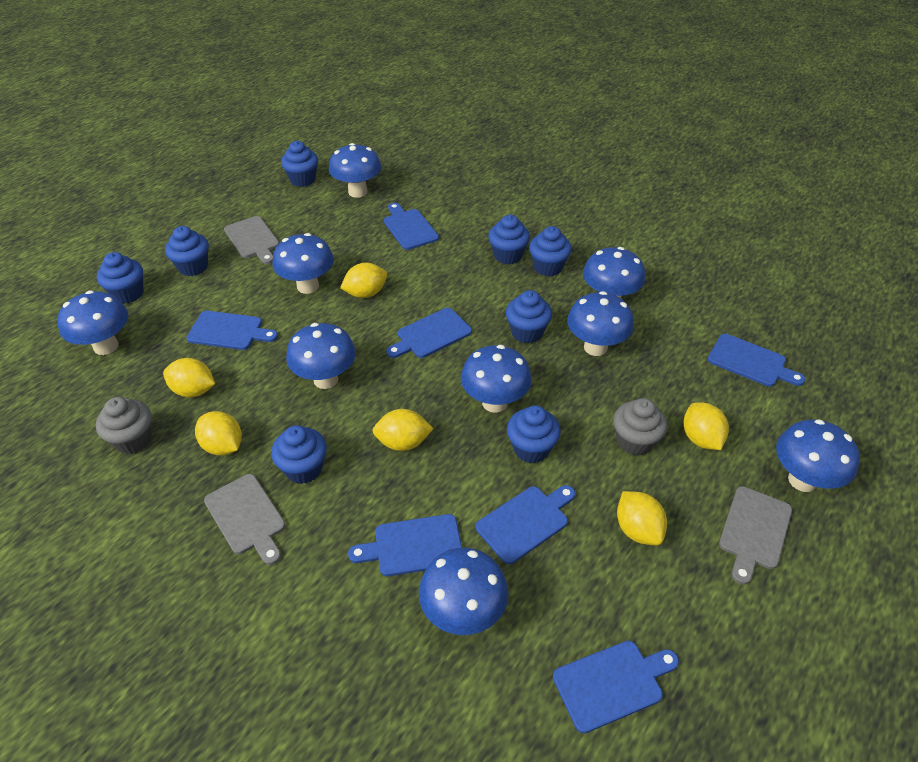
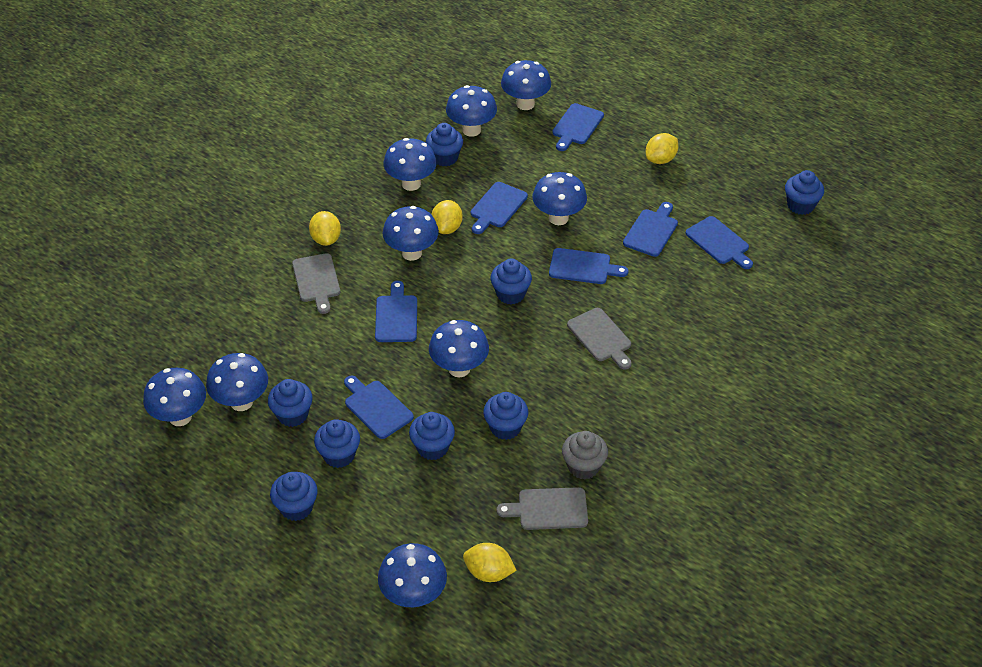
grey cupcake: 2 -> 1
yellow lemon: 6 -> 4

